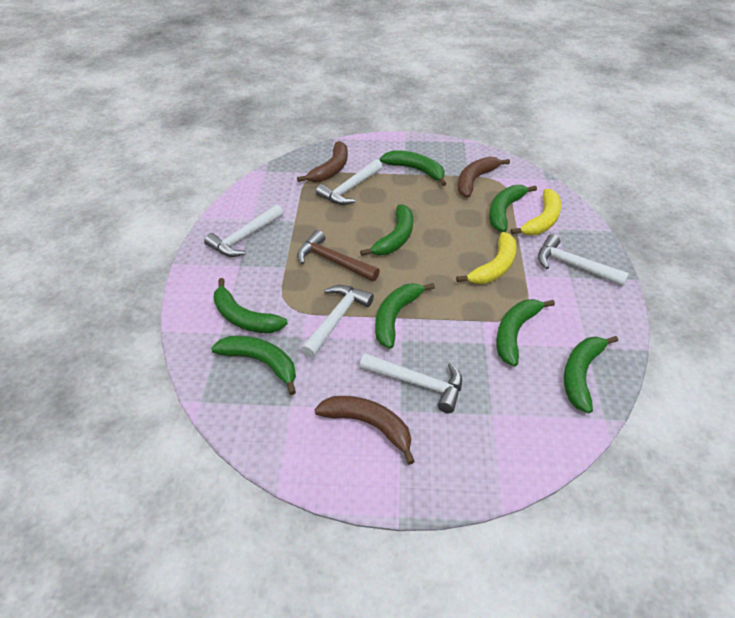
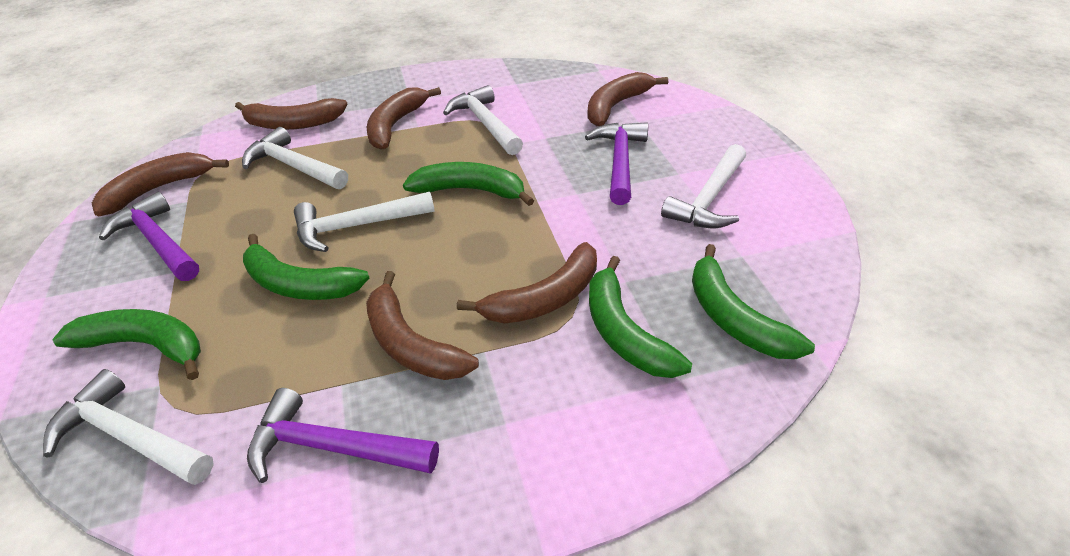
brown banana: 3 -> 6
brown hammer: 1 -> 0
green banana: 8 -> 5
purple hammer: 0 -> 3
yellow banana: 2 -> 0

